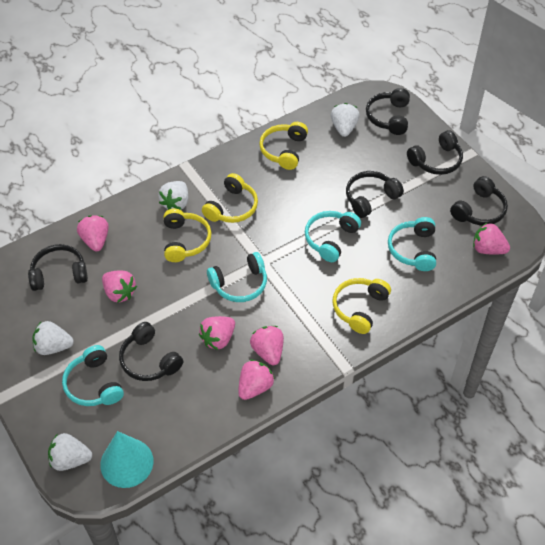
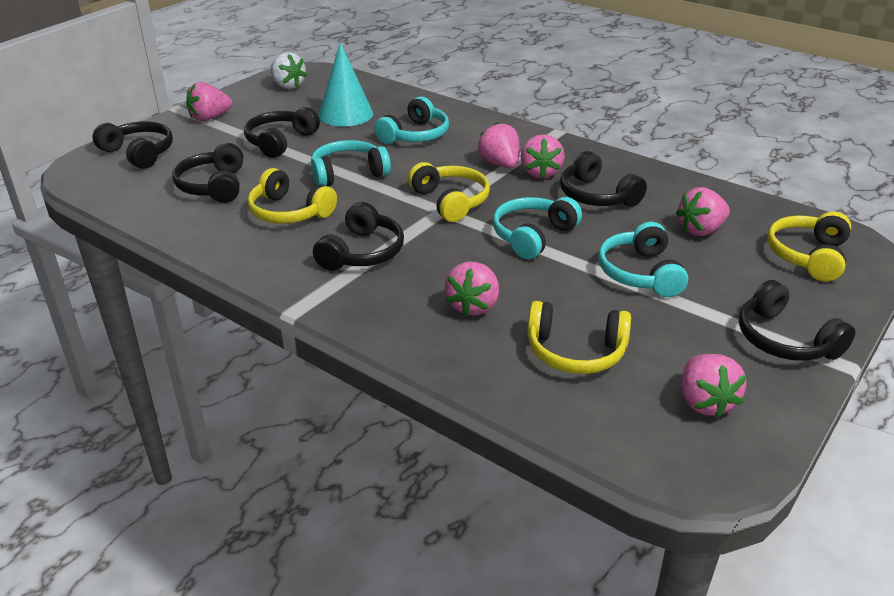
white strawberry: 4 -> 1

